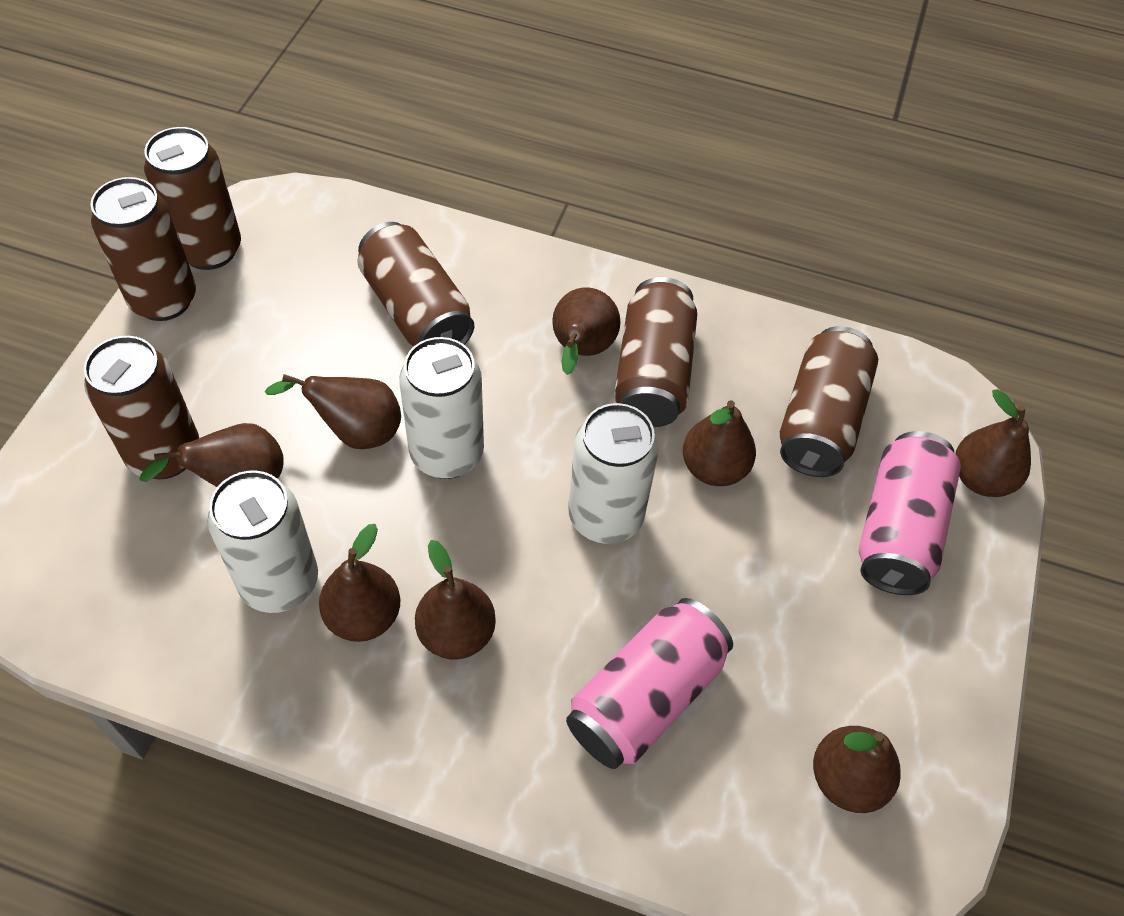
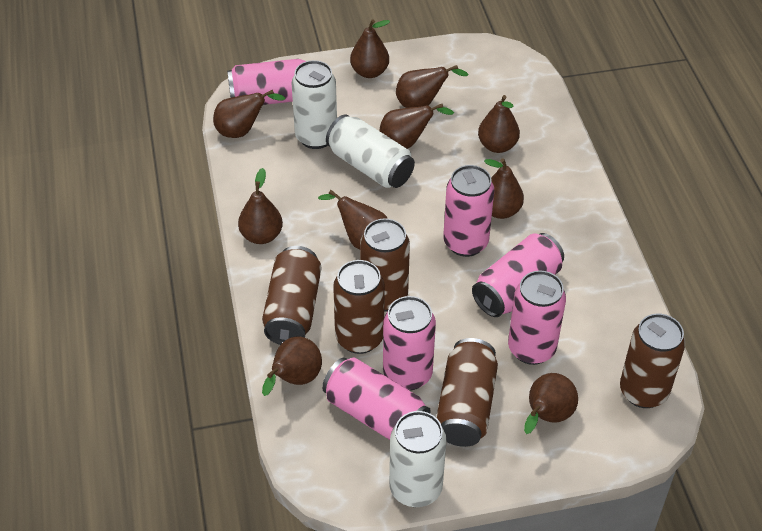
brown can: 6 -> 5
brown pear: 8 -> 10
pink can: 2 -> 6

